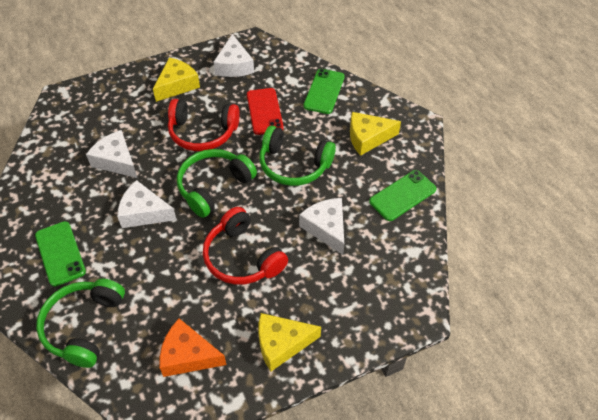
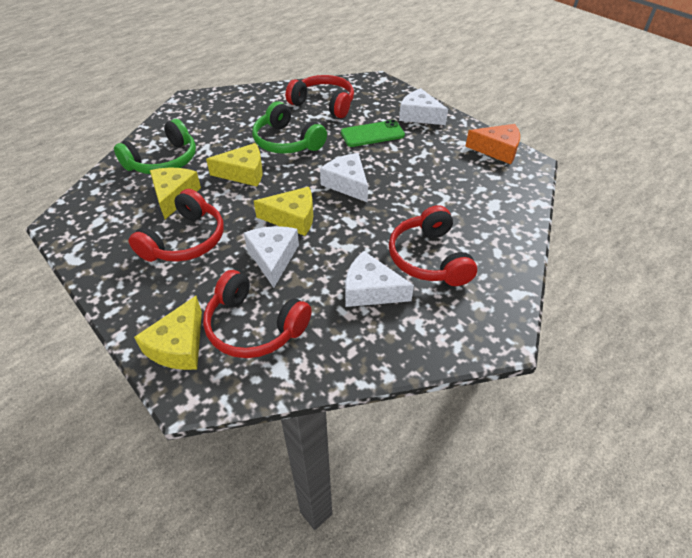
green headphones: 3 -> 2
green phone: 3 -> 1
red headphones: 2 -> 4
red phone: 1 -> 0
yellow cheese: 3 -> 4

